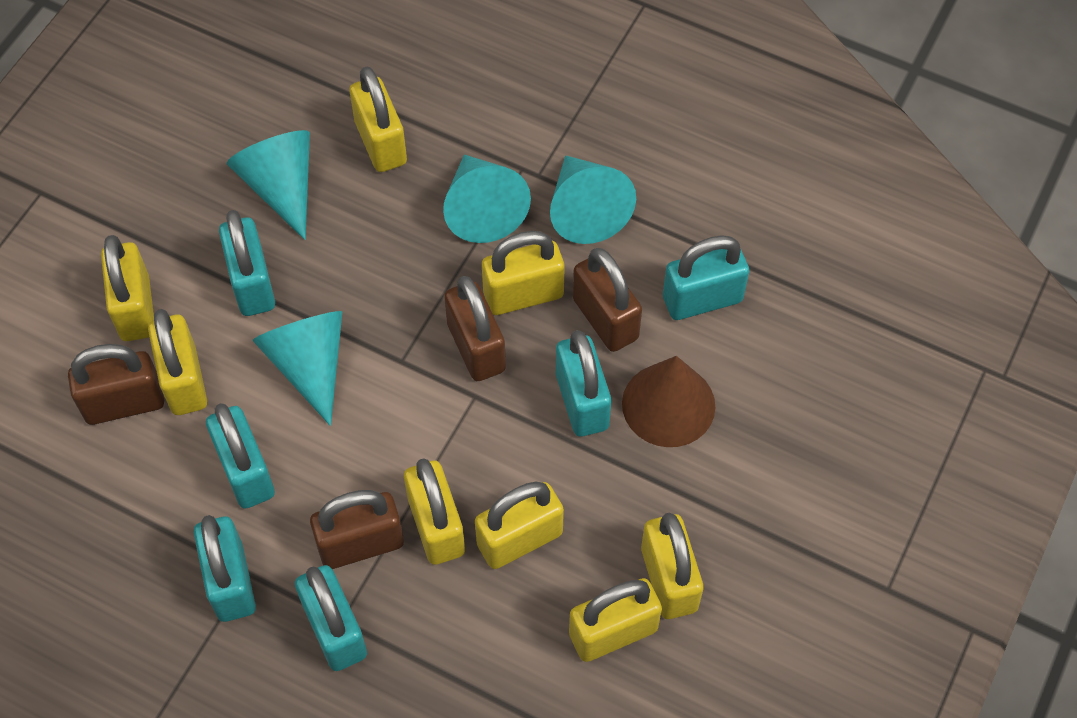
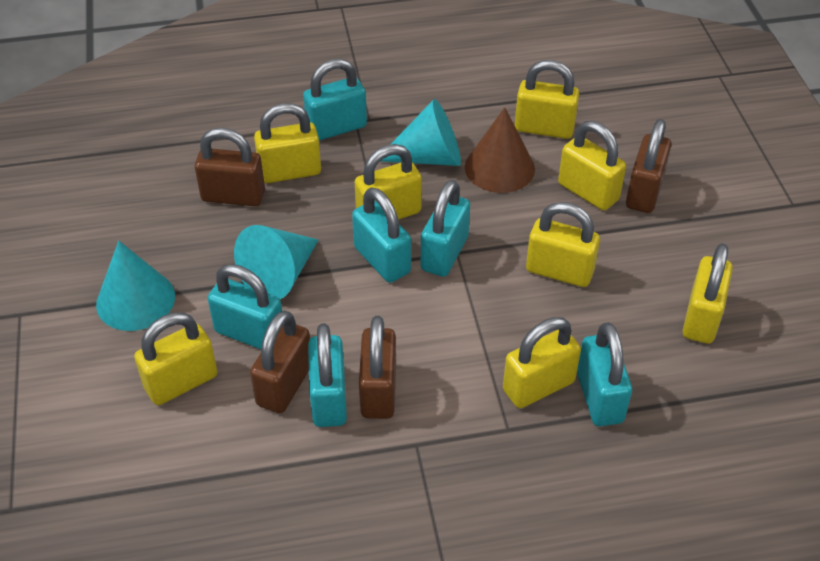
turquoise cone: 4 -> 3

